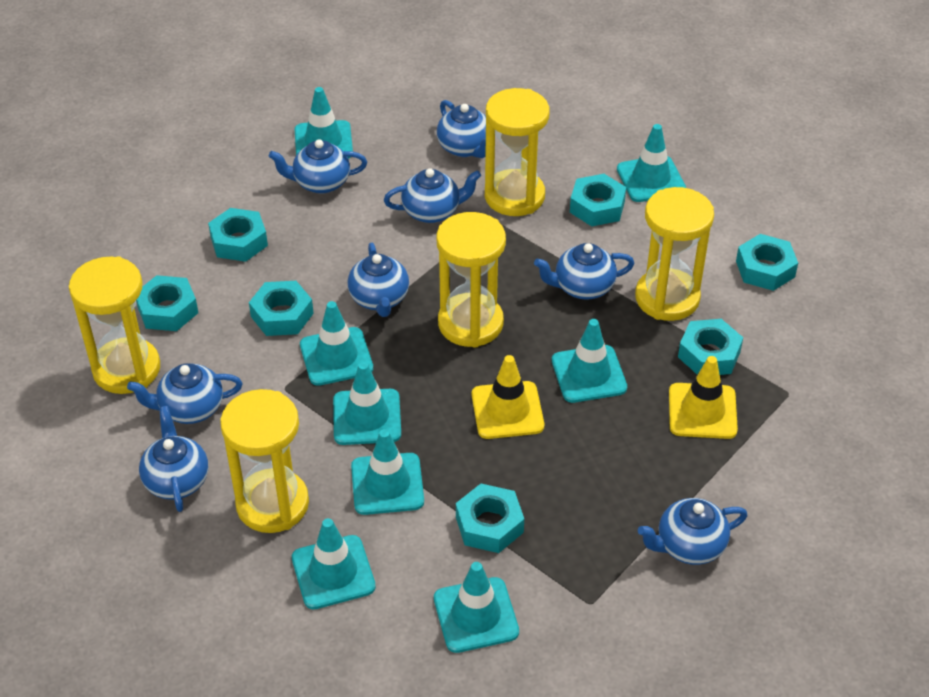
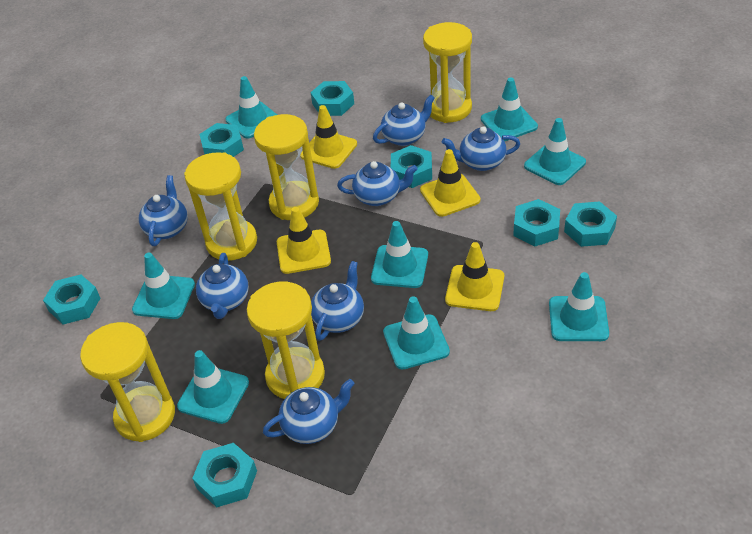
blue teapot: 8 -> 7
yellow traffic cone: 2 -> 4

